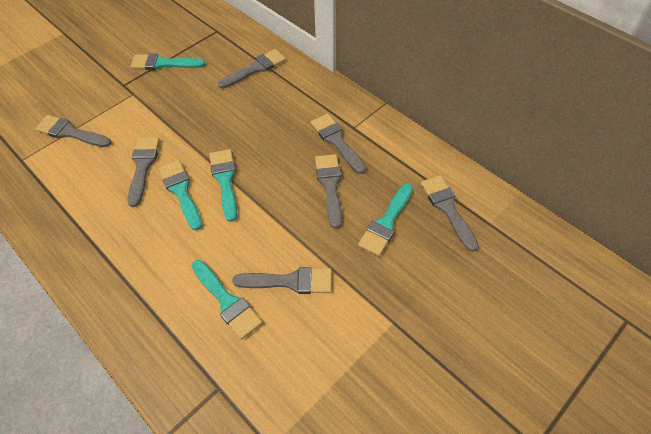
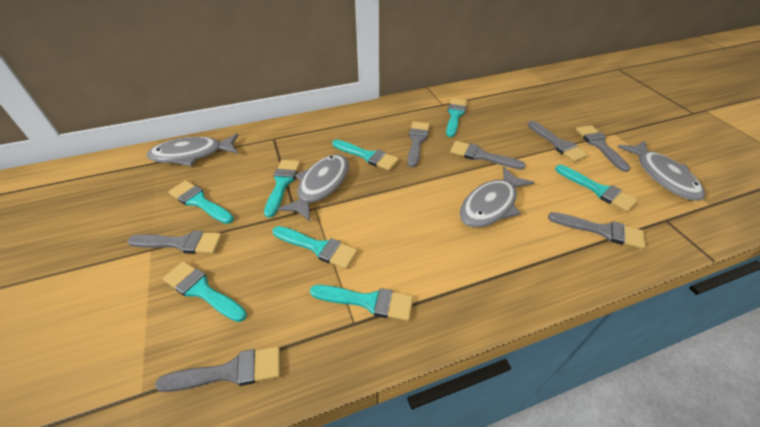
grey fish: 0 -> 4
turquoise brush: 5 -> 8

